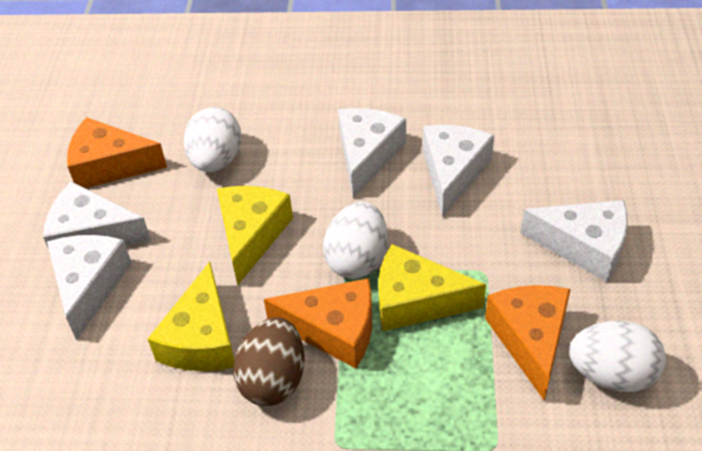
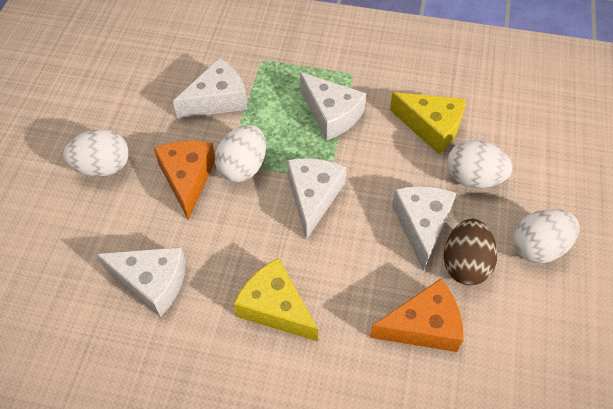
orange cheese: 3 -> 2
white egg: 3 -> 4
yellow cheese: 3 -> 2

